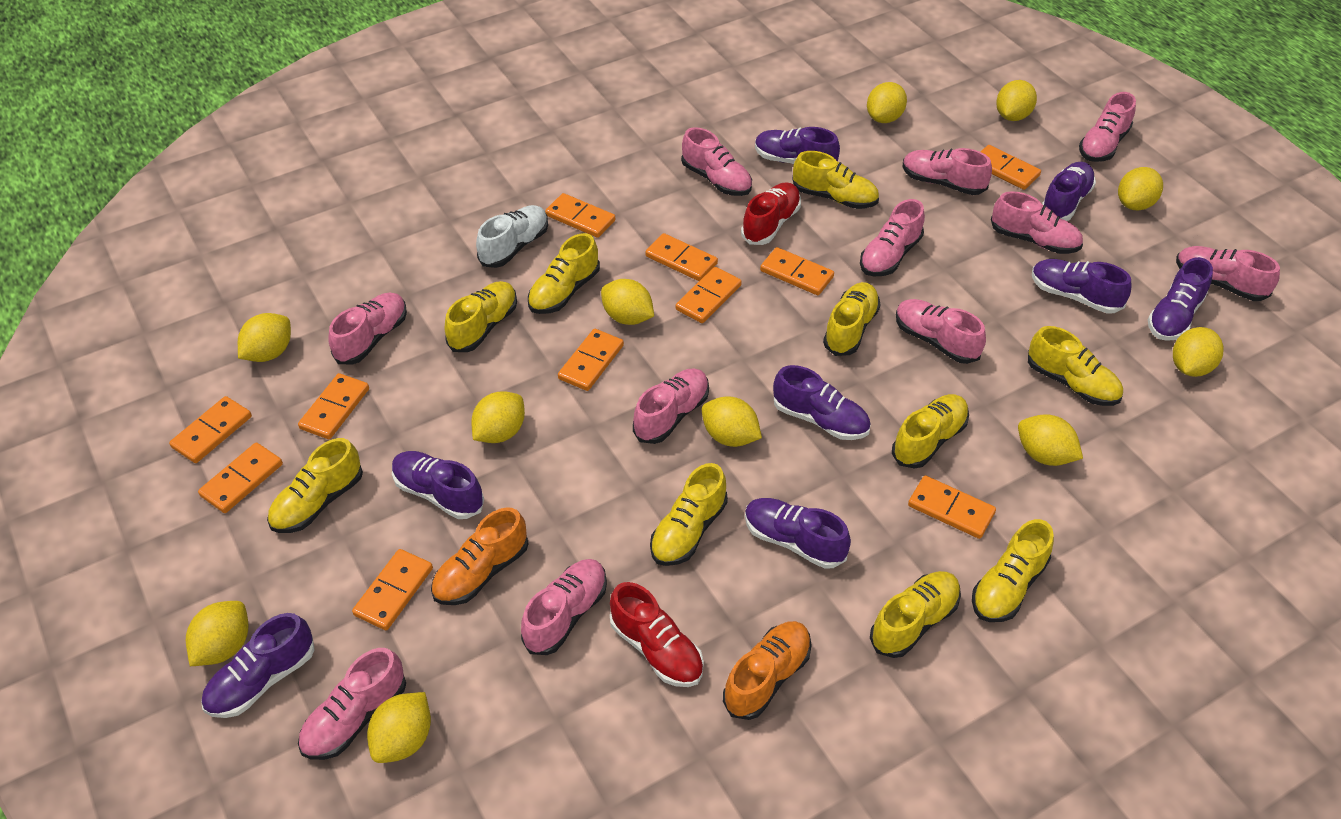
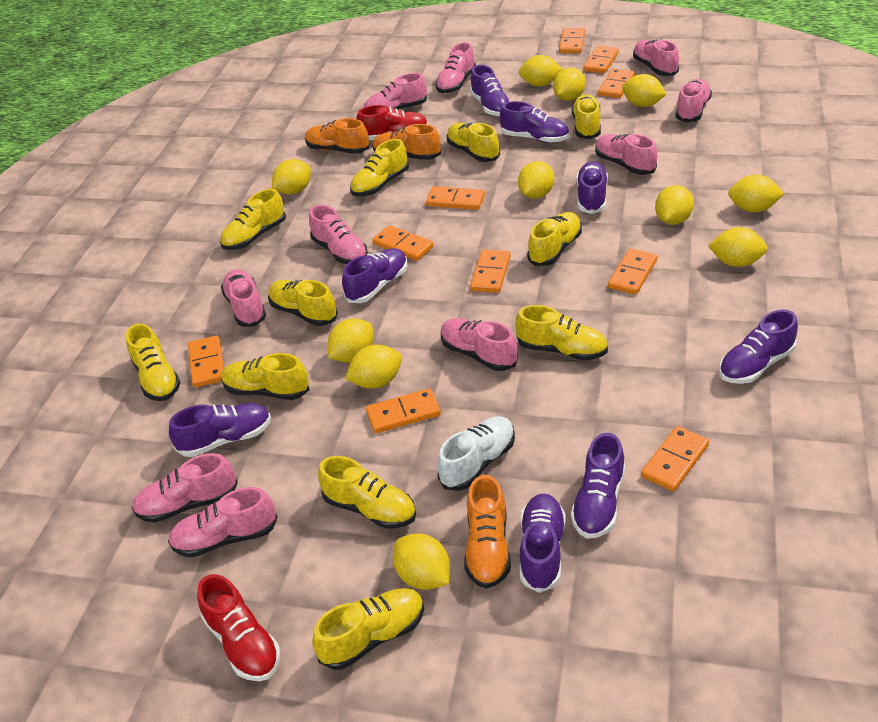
orange domino: 11 -> 10
orange shoe: 2 -> 3
pink shoe: 11 -> 10
yellow shoe: 10 -> 11

